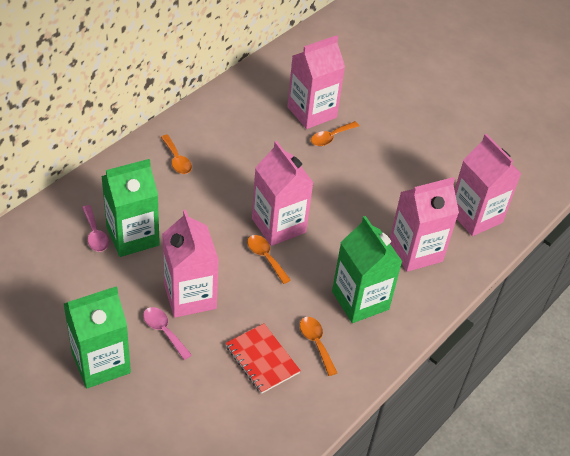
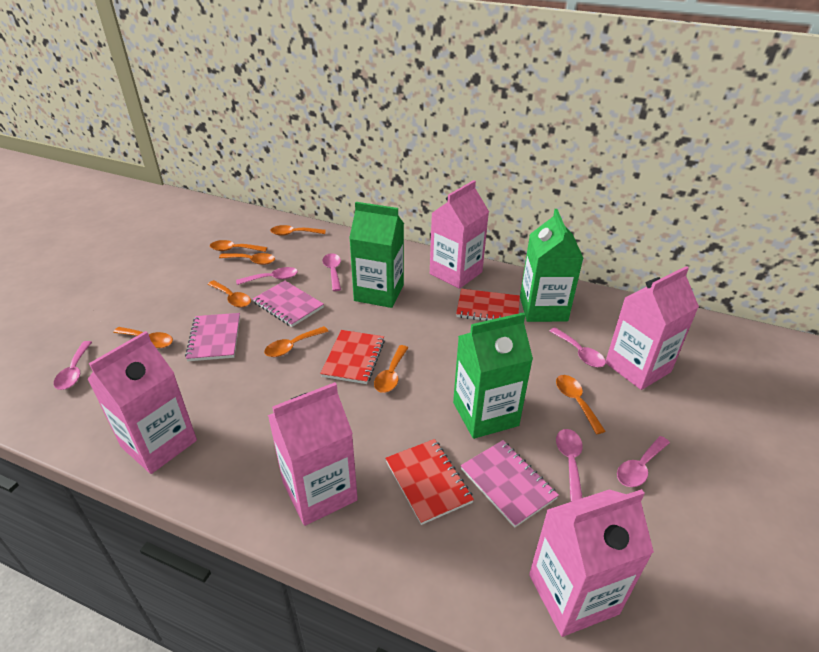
orange spoon: 4 -> 8
pink notebook: 0 -> 3
pink spoon: 2 -> 6
red notebook: 1 -> 3

